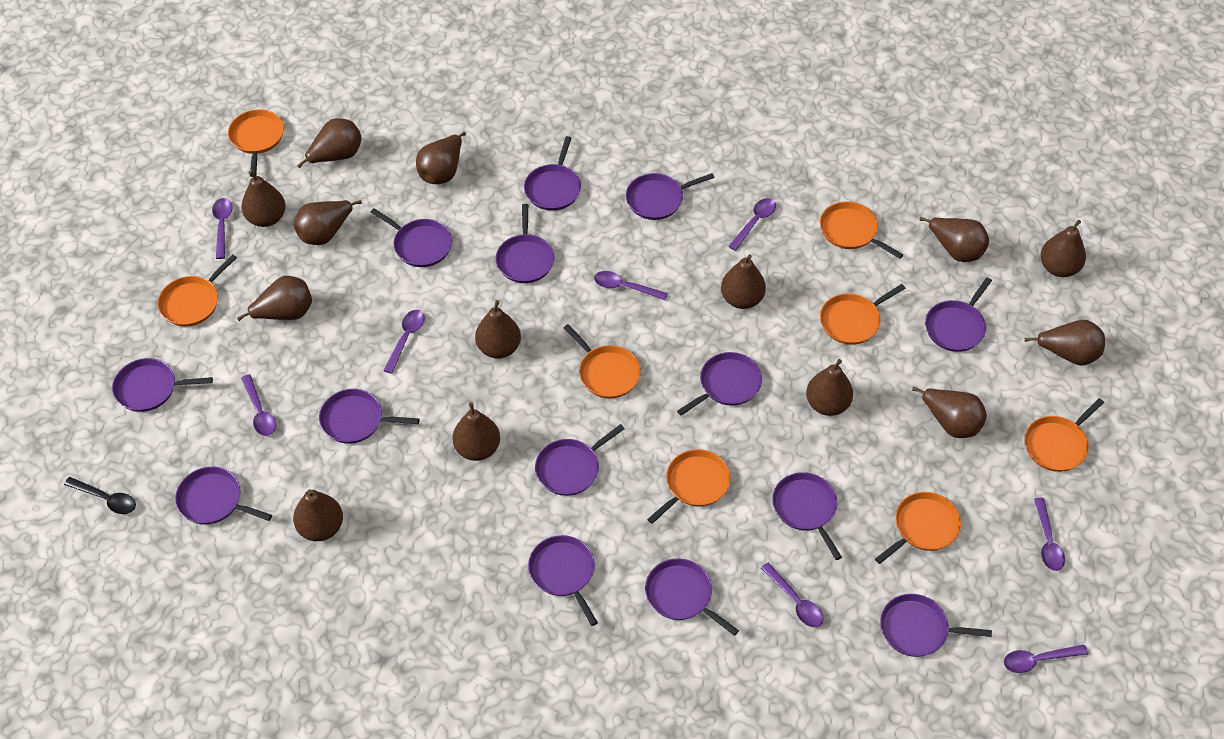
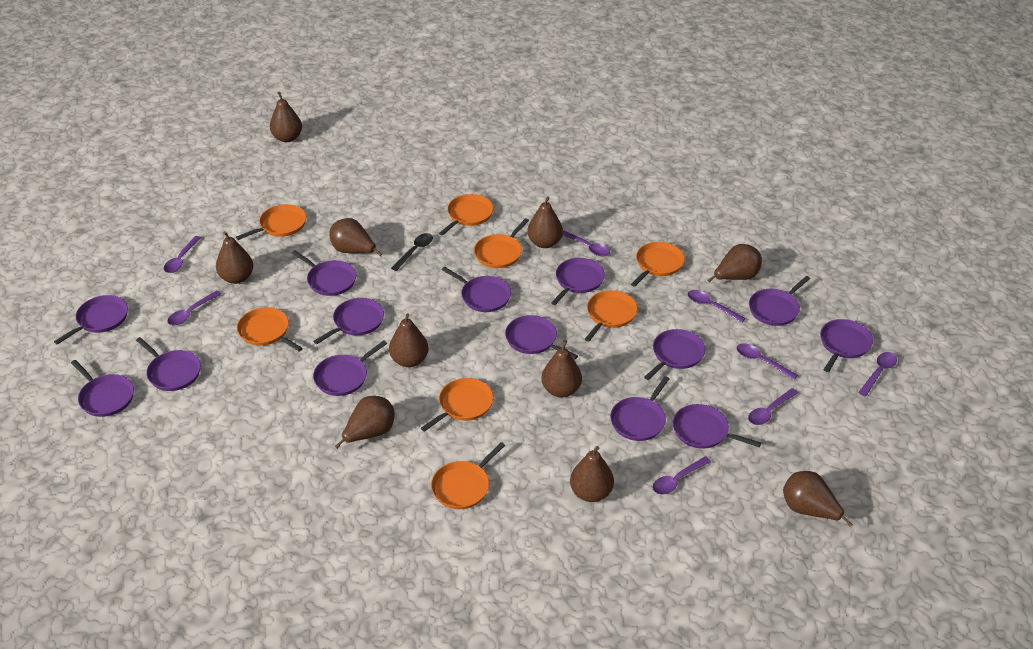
brown pear: 14 -> 10

